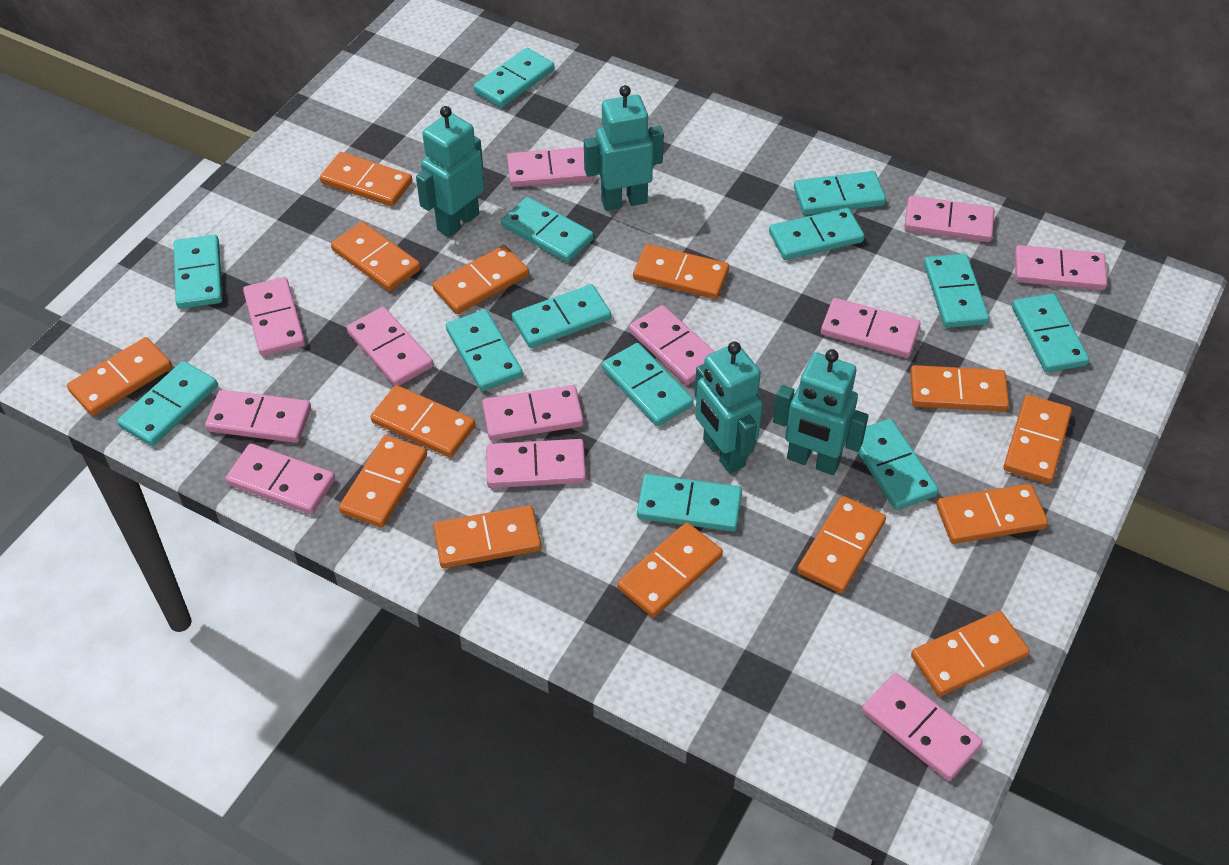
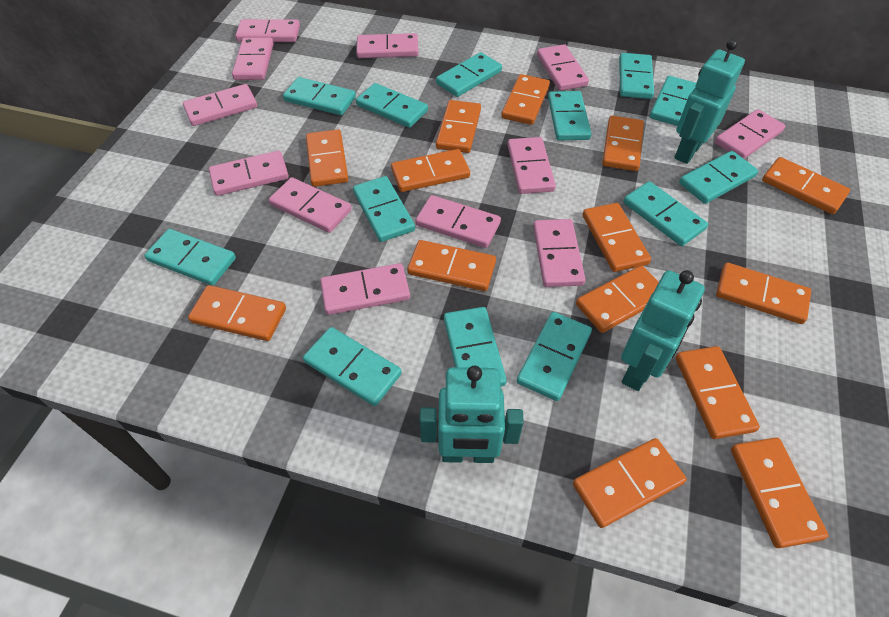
turquoise robot: 4 -> 3

